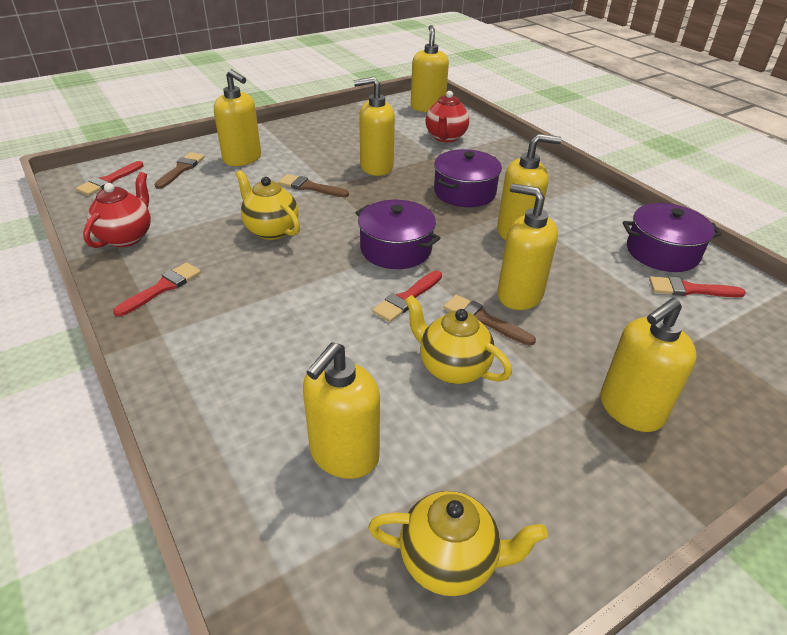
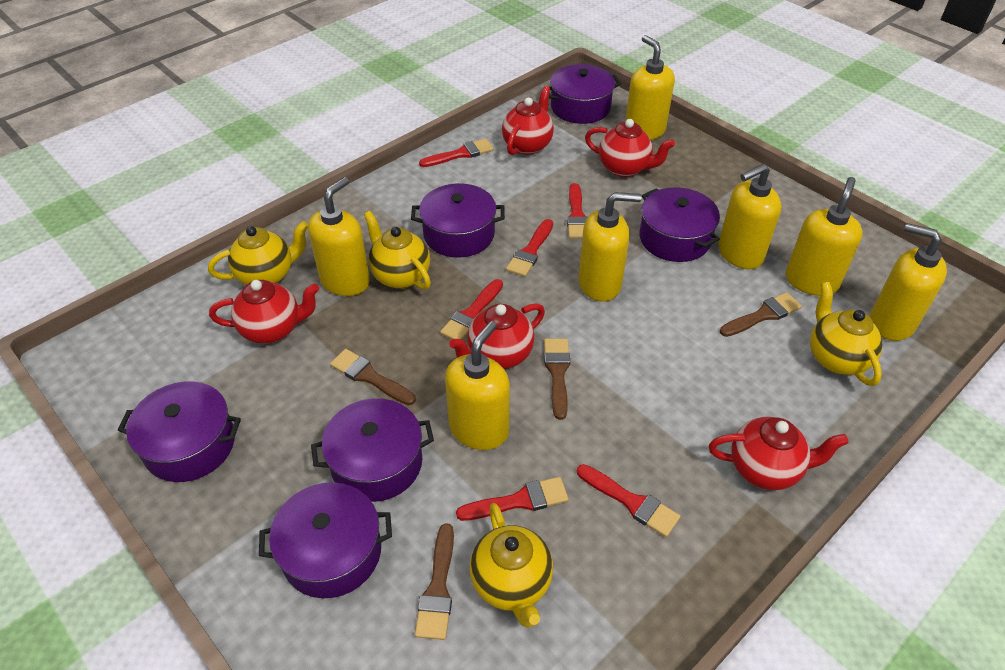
brown brush: 3 -> 4
purple pot: 3 -> 6
red brush: 4 -> 6
red teapot: 2 -> 5
yellow teapot: 3 -> 4

